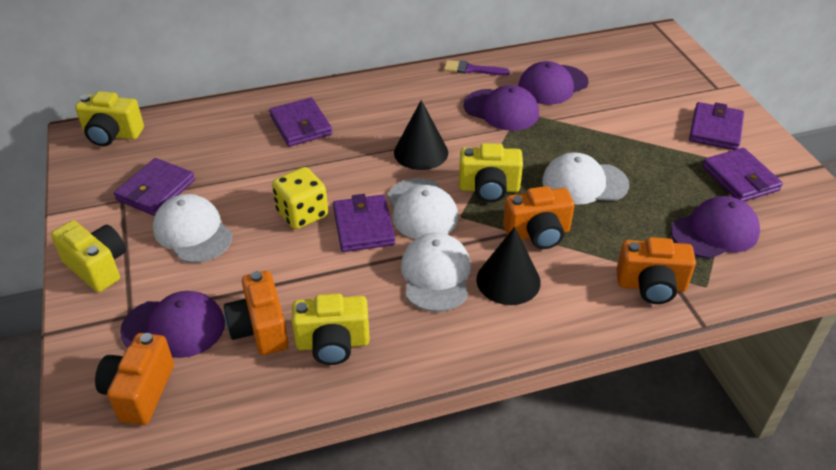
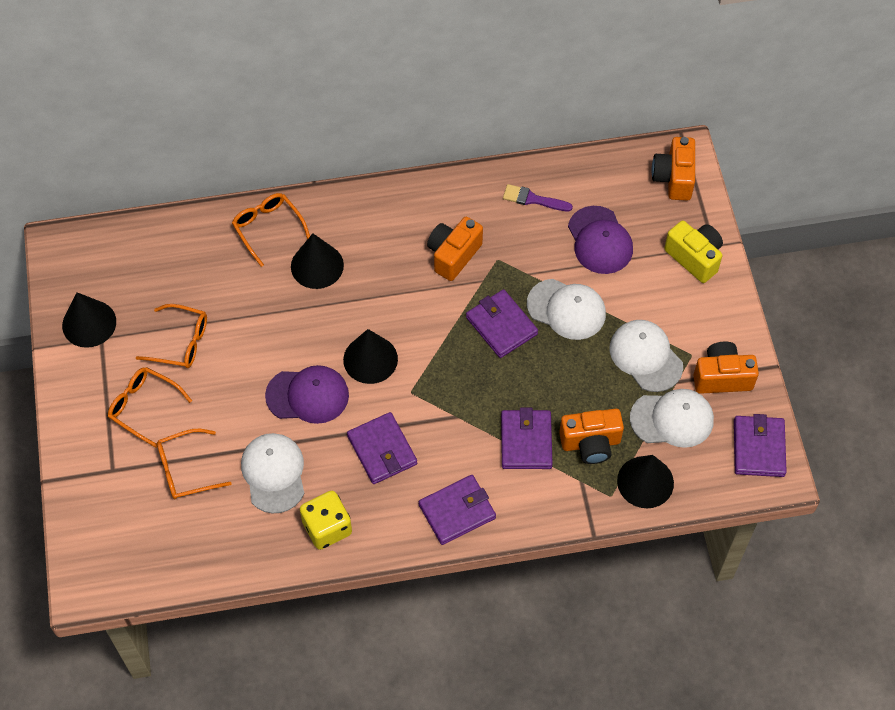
black cone: 2 -> 4
orange glasses: 0 -> 4
purple cap: 4 -> 2
yellow camera: 4 -> 1

